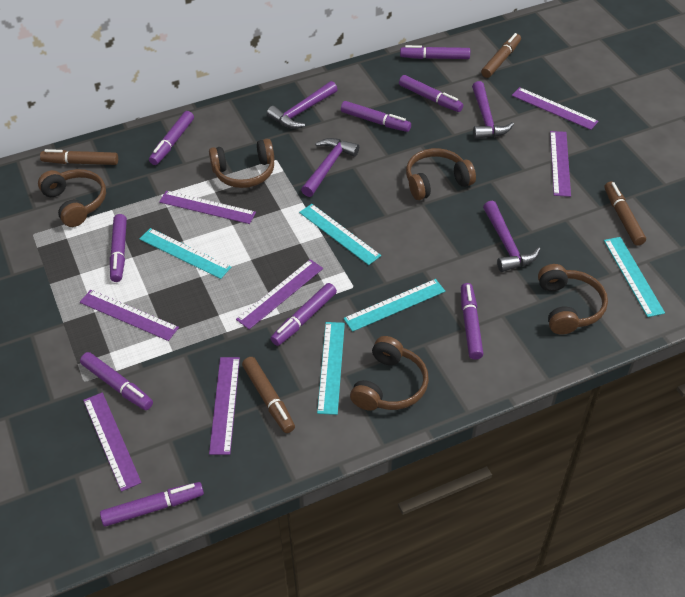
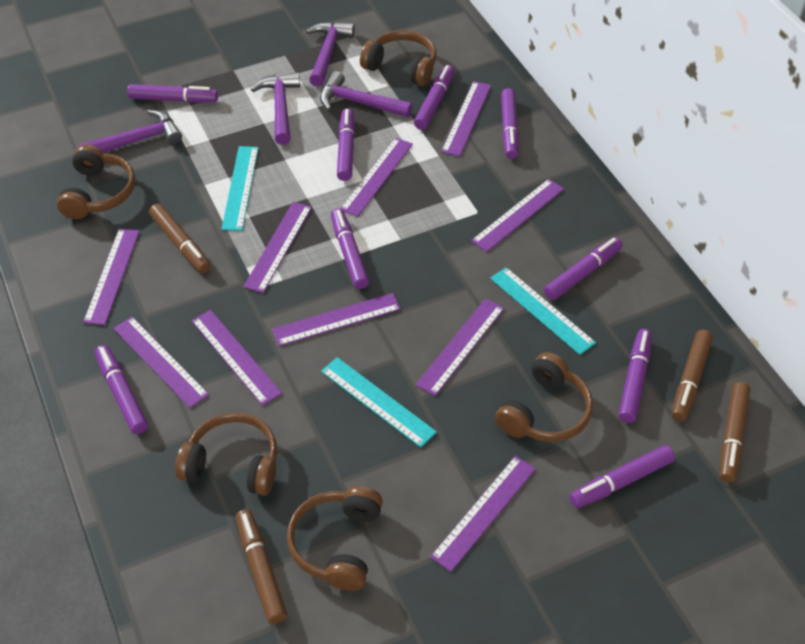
purple ruler: 7 -> 10
turquoise ruler: 5 -> 3

